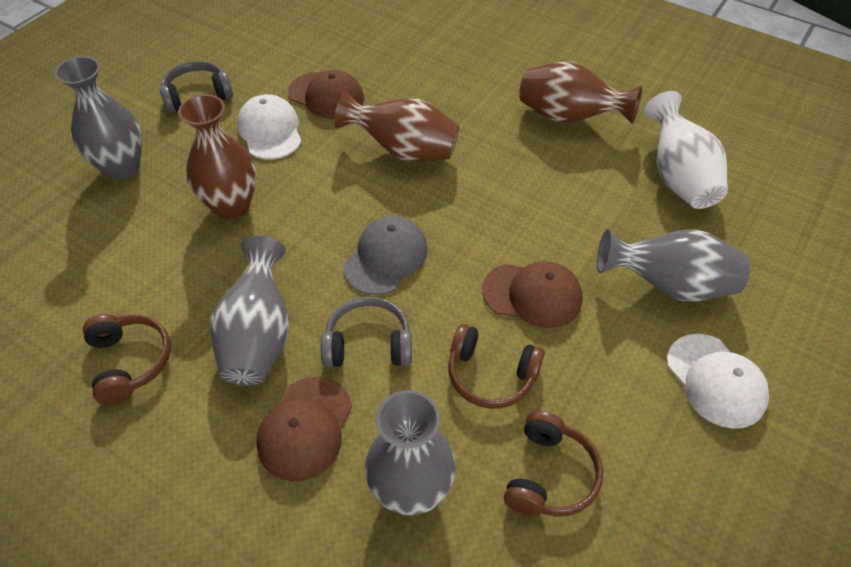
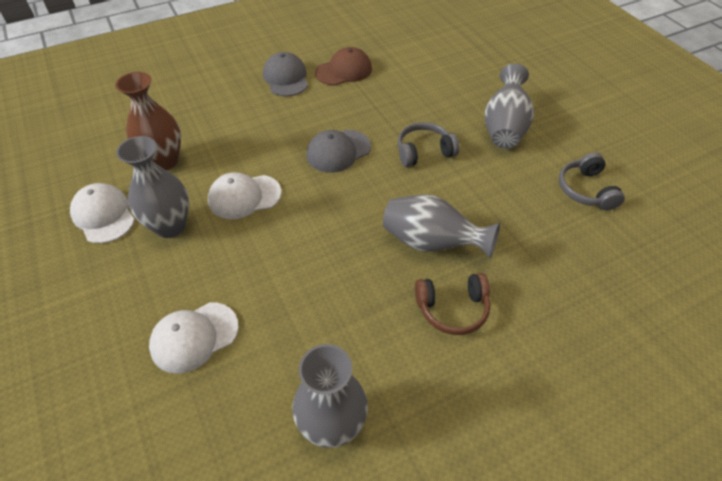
brown cap: 3 -> 1
brown headphones: 3 -> 1
brown vase: 3 -> 1
grey cap: 1 -> 2
white cap: 2 -> 3
white vase: 1 -> 0

